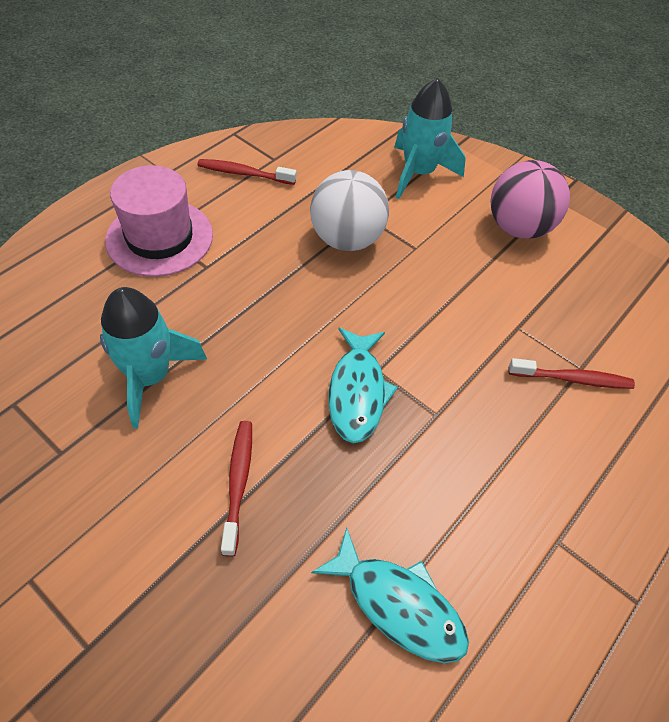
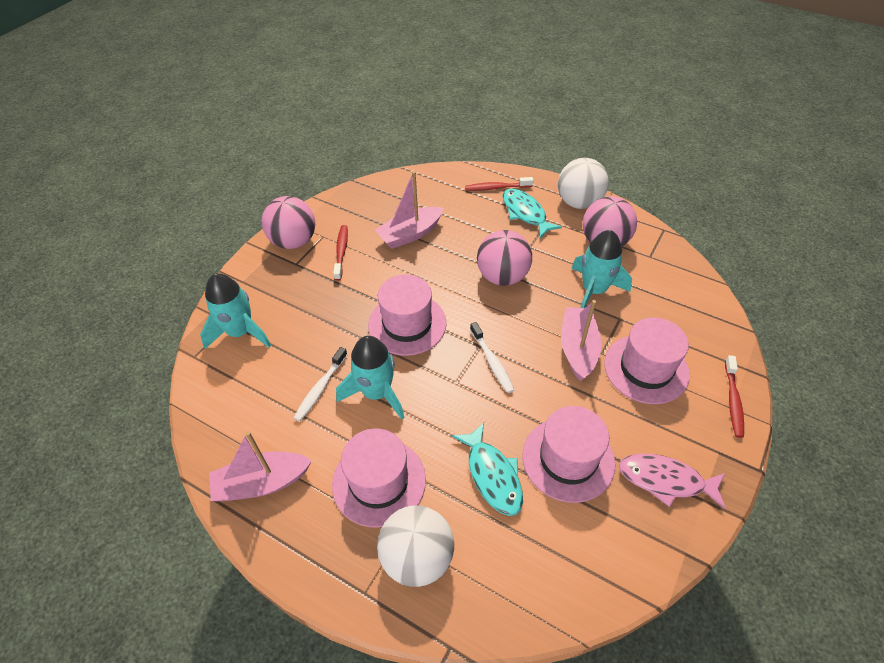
pink ball: 1 -> 3
pink boat: 0 -> 3
pink fish: 0 -> 1
pink hat: 1 -> 4
turquoise rocket: 2 -> 3
white ball: 1 -> 2
white toothbrush: 0 -> 2

